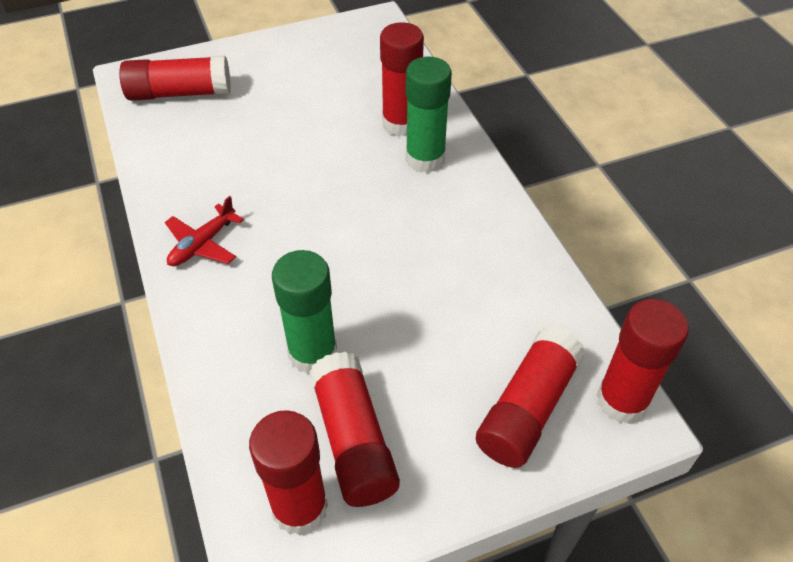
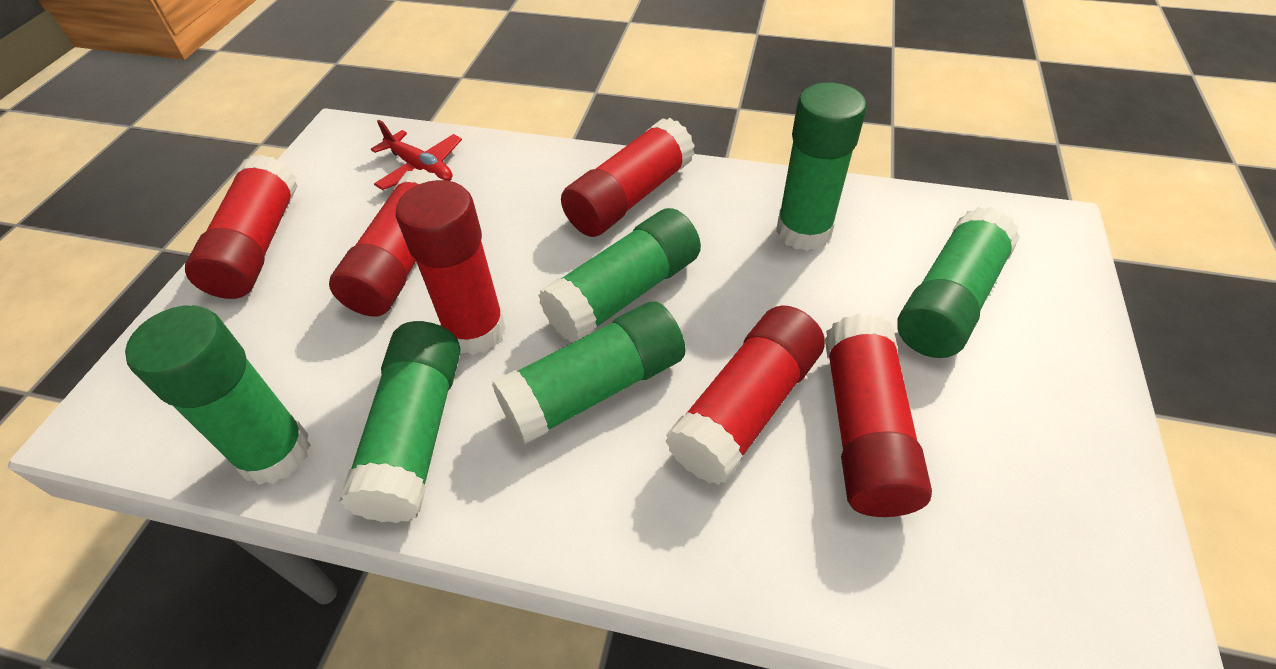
green glue stick: 2 -> 6

